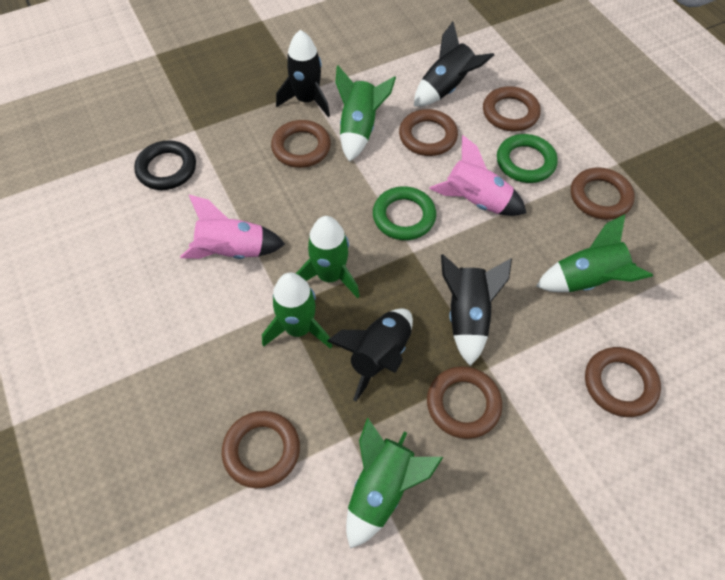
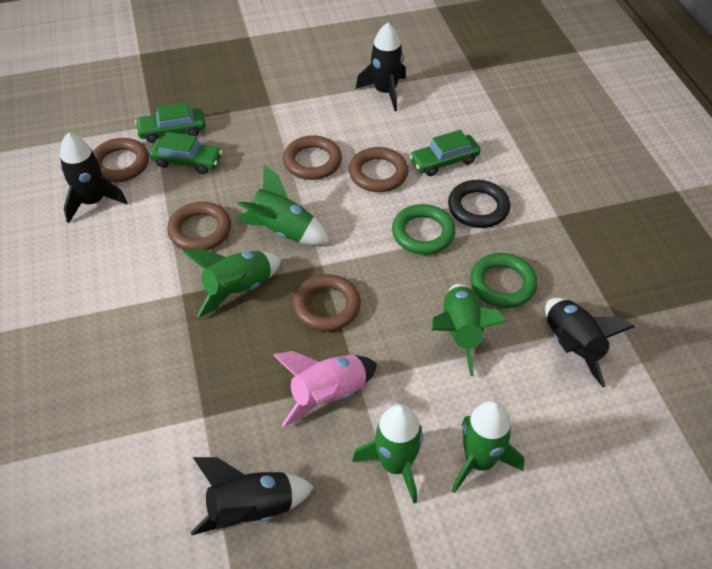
brown ring: 7 -> 5
green car: 0 -> 3
pink rocket: 2 -> 1

